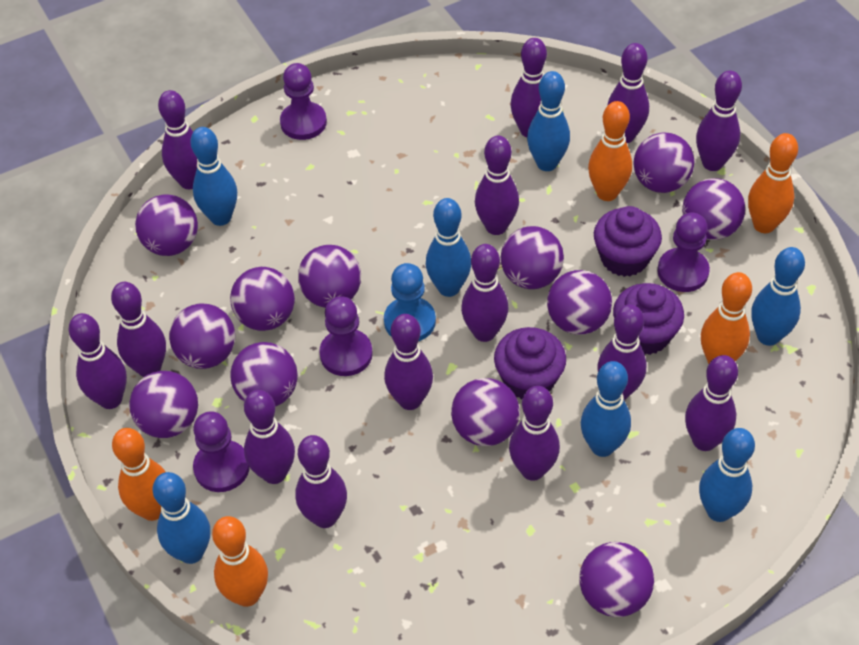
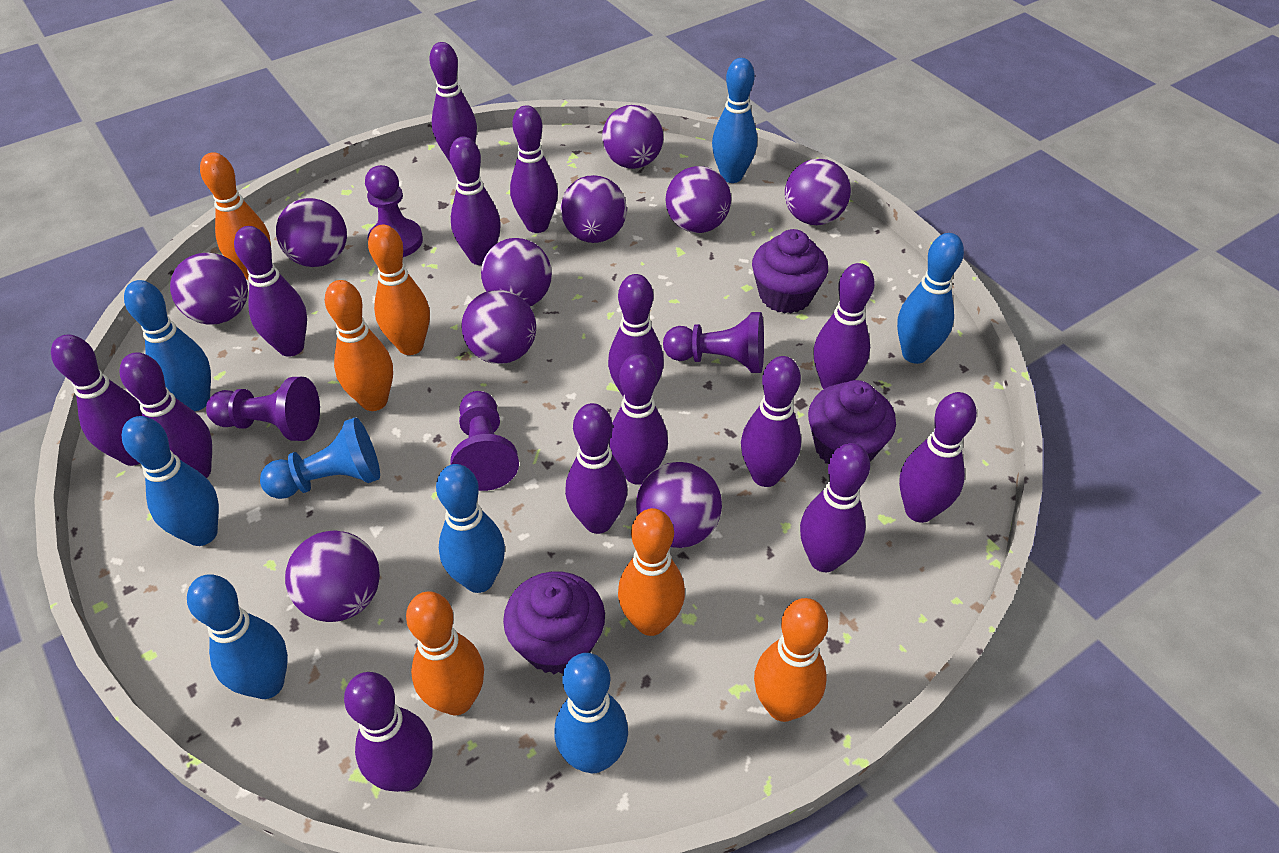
orange bowling pin: 5 -> 6
purple ball: 12 -> 10

